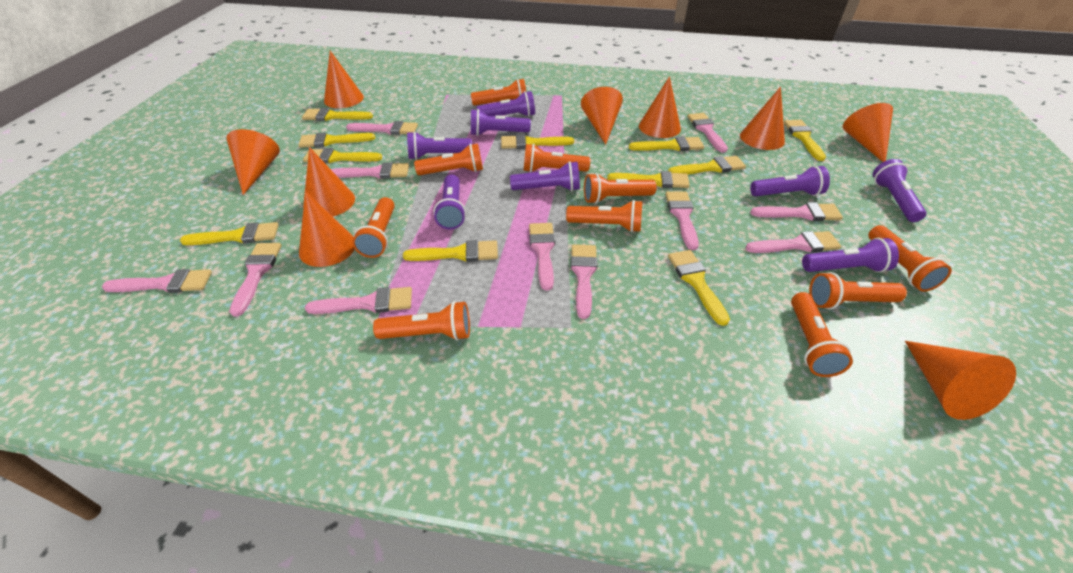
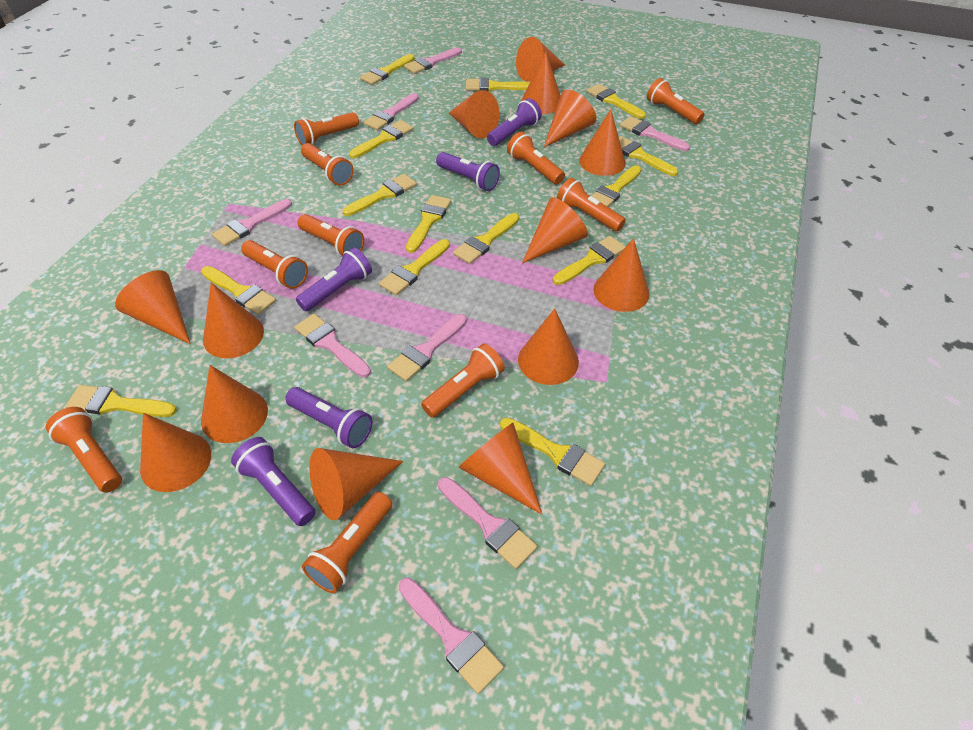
orange cone: 9 -> 14
pink brush: 11 -> 8
purple flashlight: 8 -> 5
yellow brush: 11 -> 14

